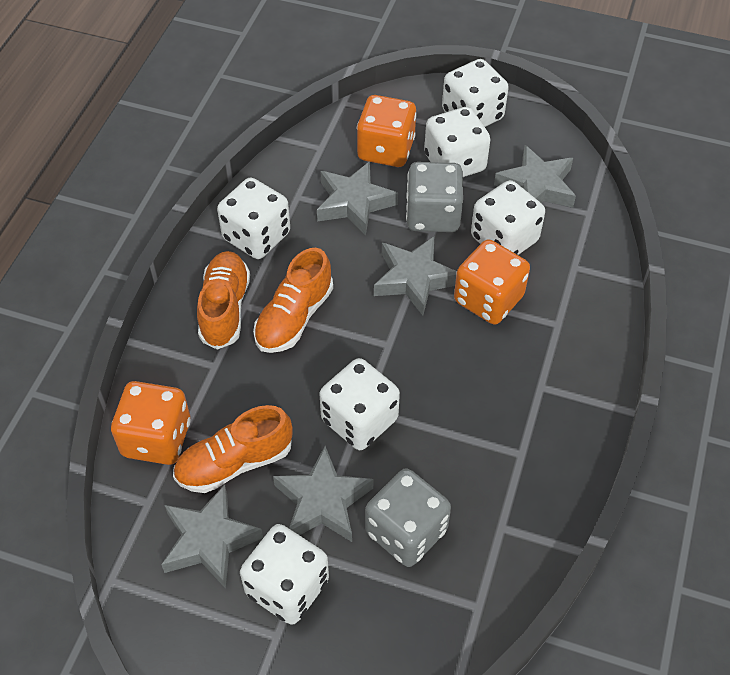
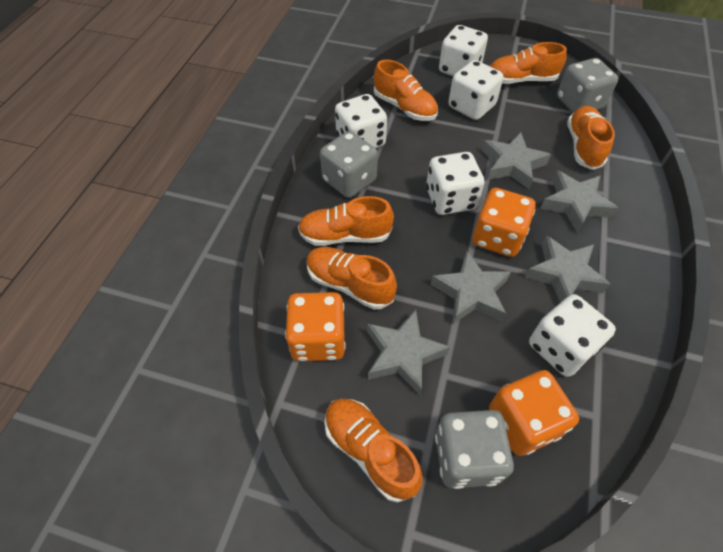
grey dice: 2 -> 3
orange shoe: 3 -> 6
white dice: 6 -> 5

